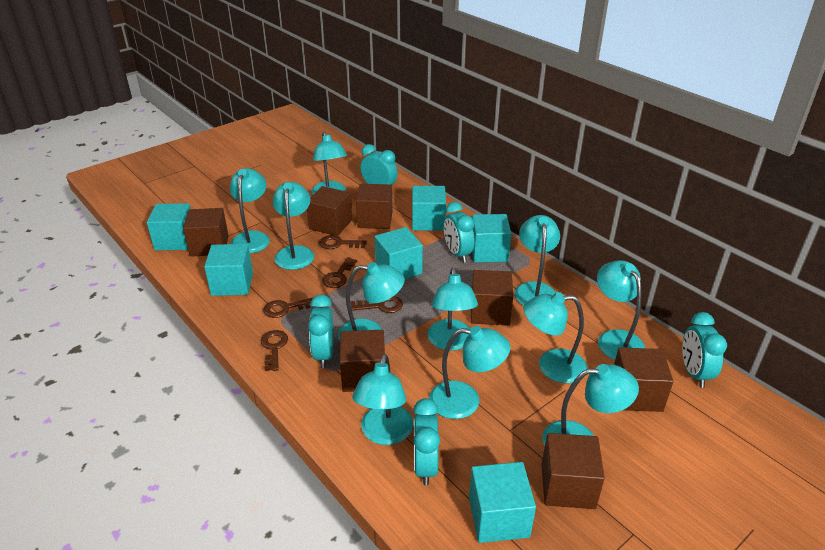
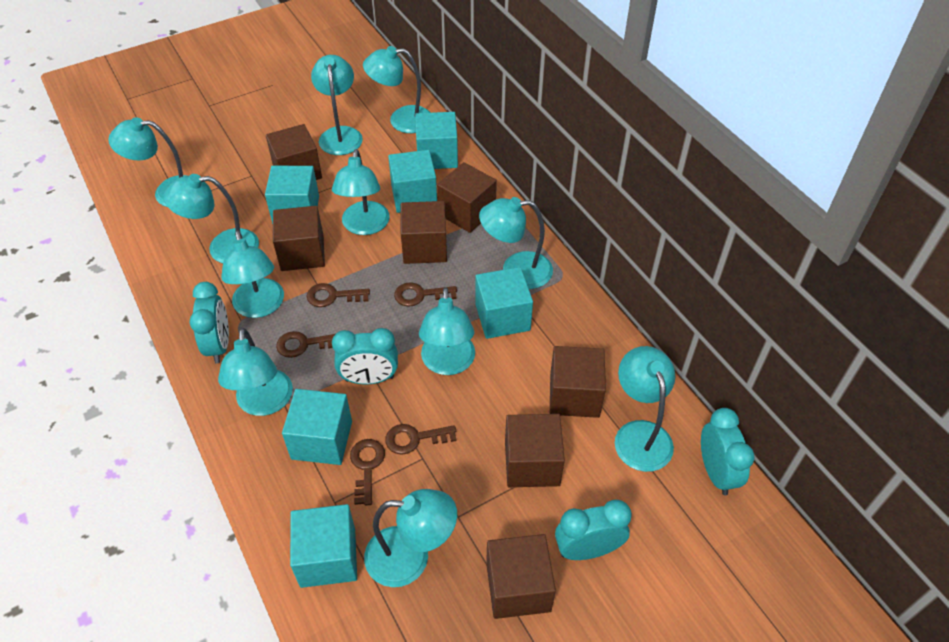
turquoise clock: 5 -> 4

